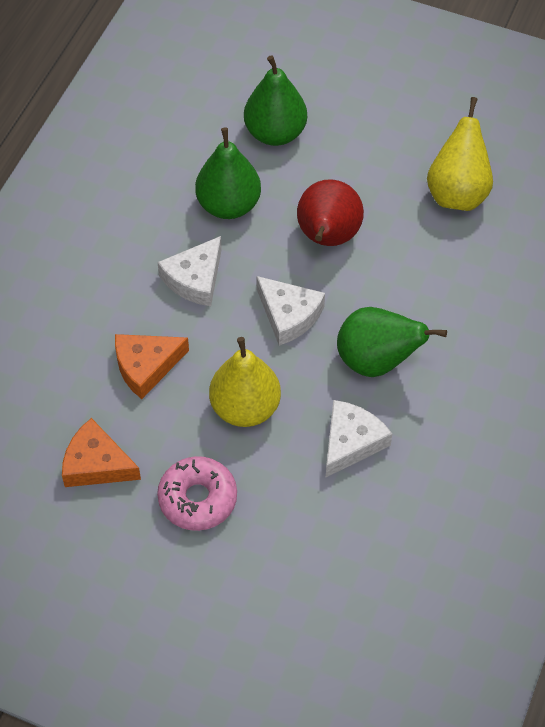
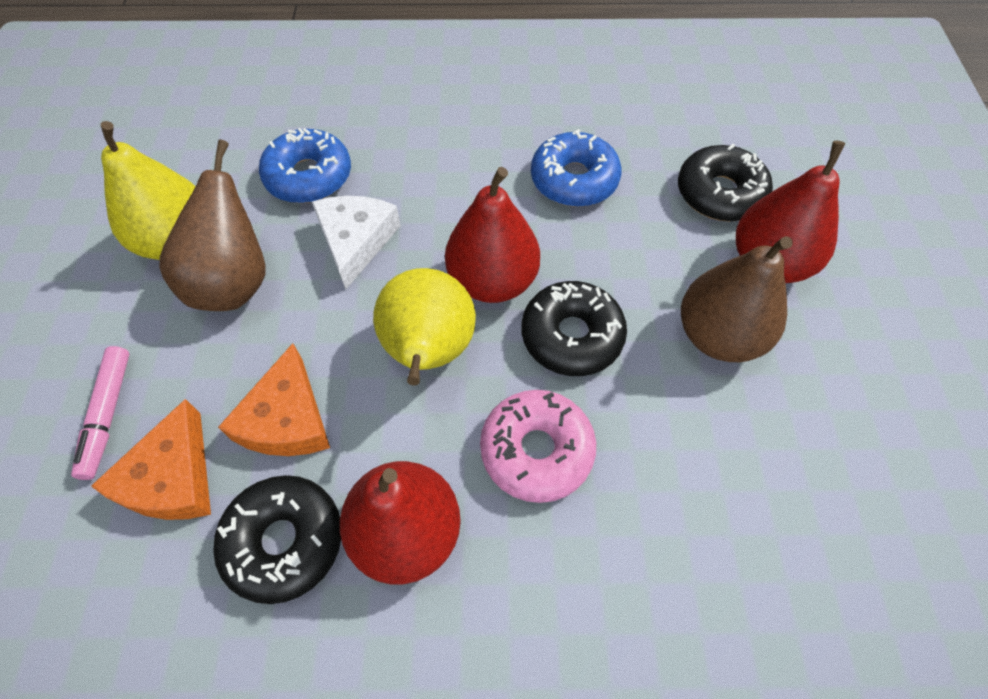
black donut: 0 -> 3
blue donut: 0 -> 2
brown pear: 0 -> 2
green pear: 3 -> 0
pink marker: 0 -> 1
red pear: 1 -> 3
white cheese: 3 -> 1

